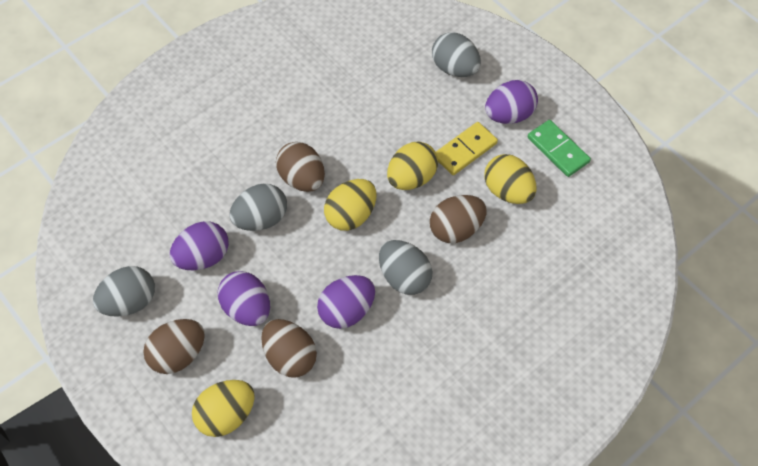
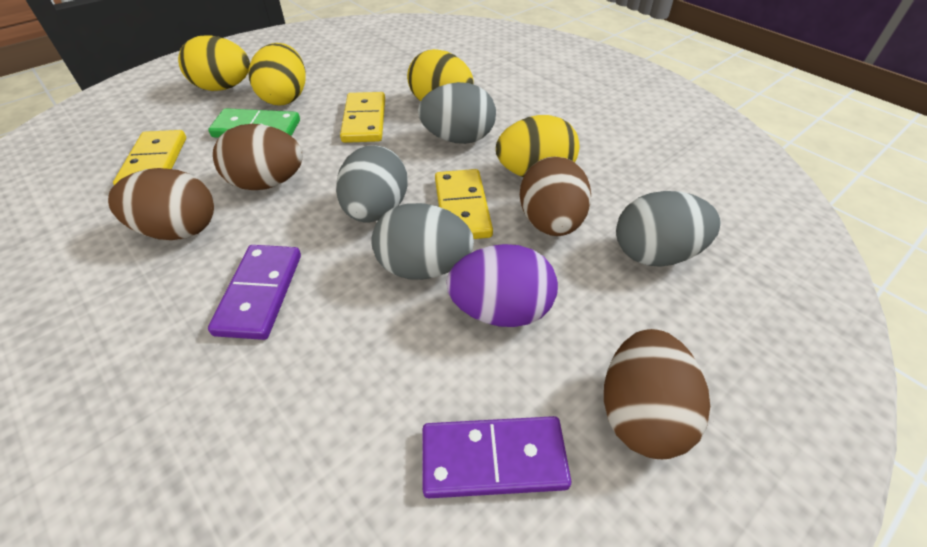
purple domino: 0 -> 2
purple egg: 4 -> 1
yellow domino: 1 -> 3

